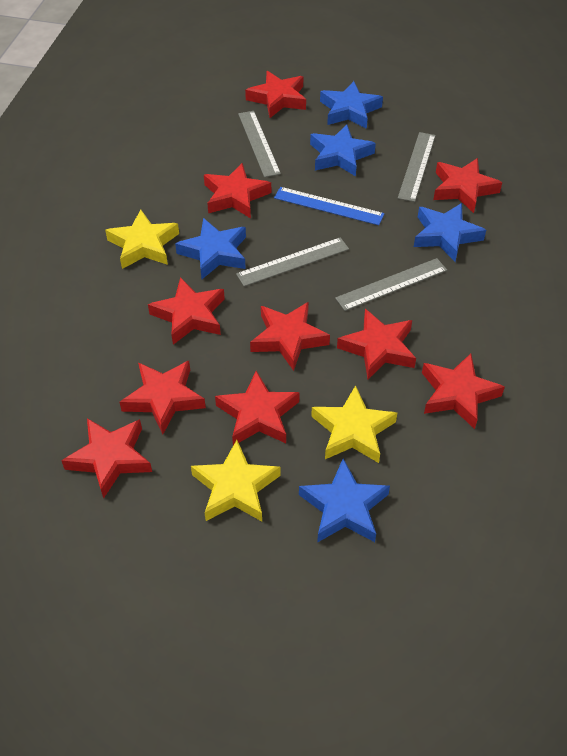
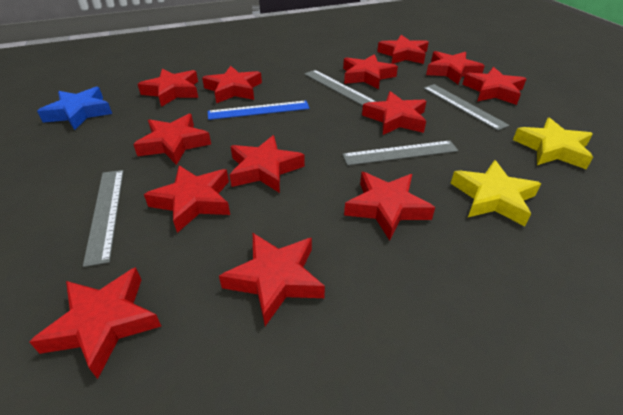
blue star: 5 -> 1
red star: 10 -> 13
yellow star: 3 -> 2

